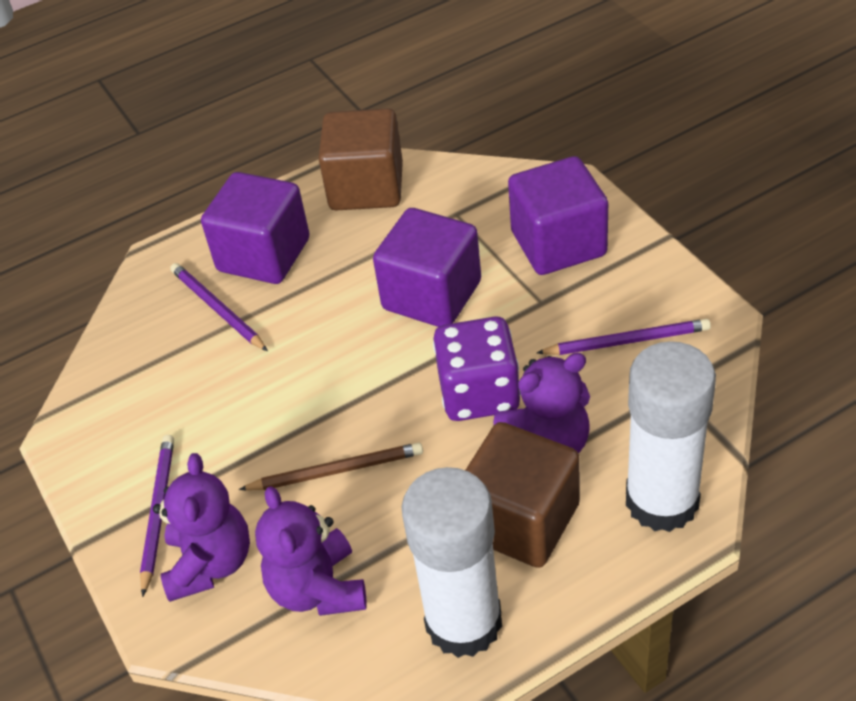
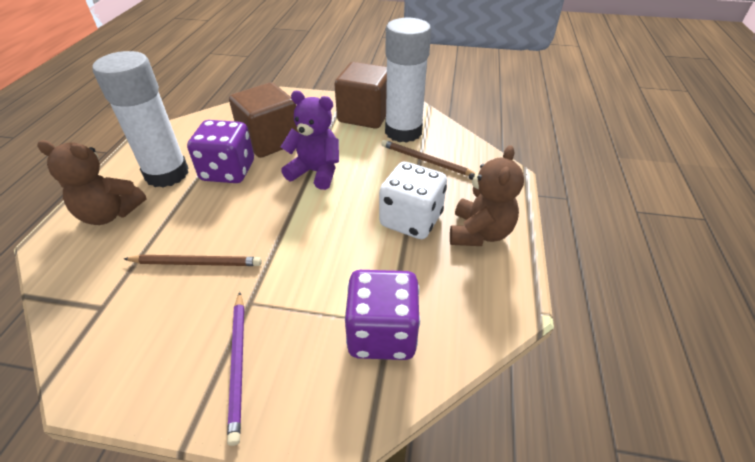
brown pencil: 1 -> 2
brown teddy bear: 0 -> 2
purple cube: 3 -> 0
purple dice: 1 -> 2
purple pencil: 3 -> 1
purple teddy bear: 3 -> 1
white dice: 0 -> 1

